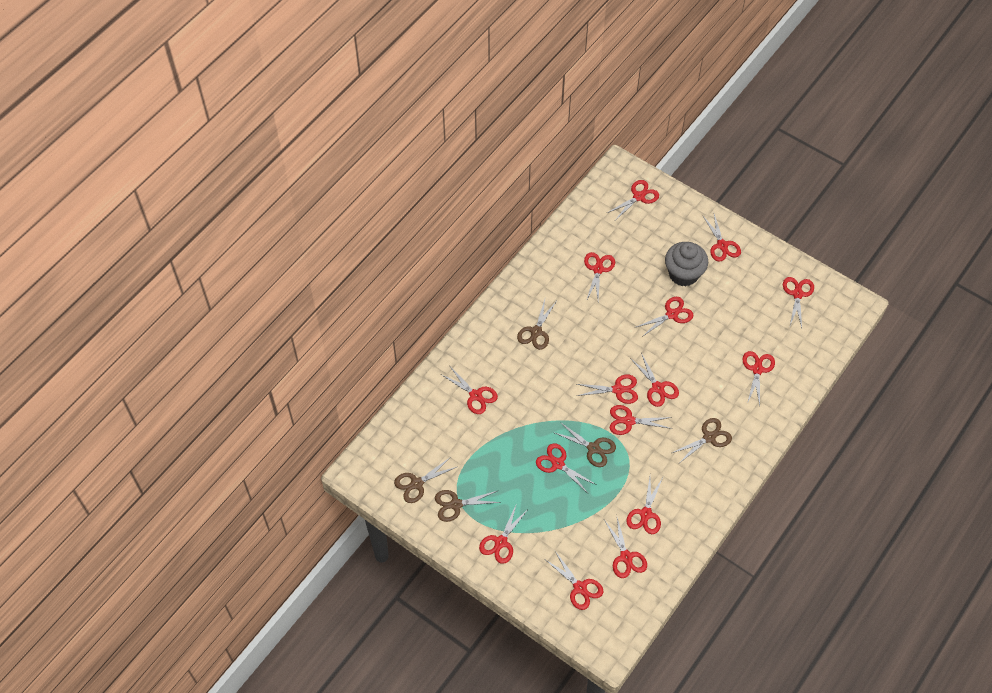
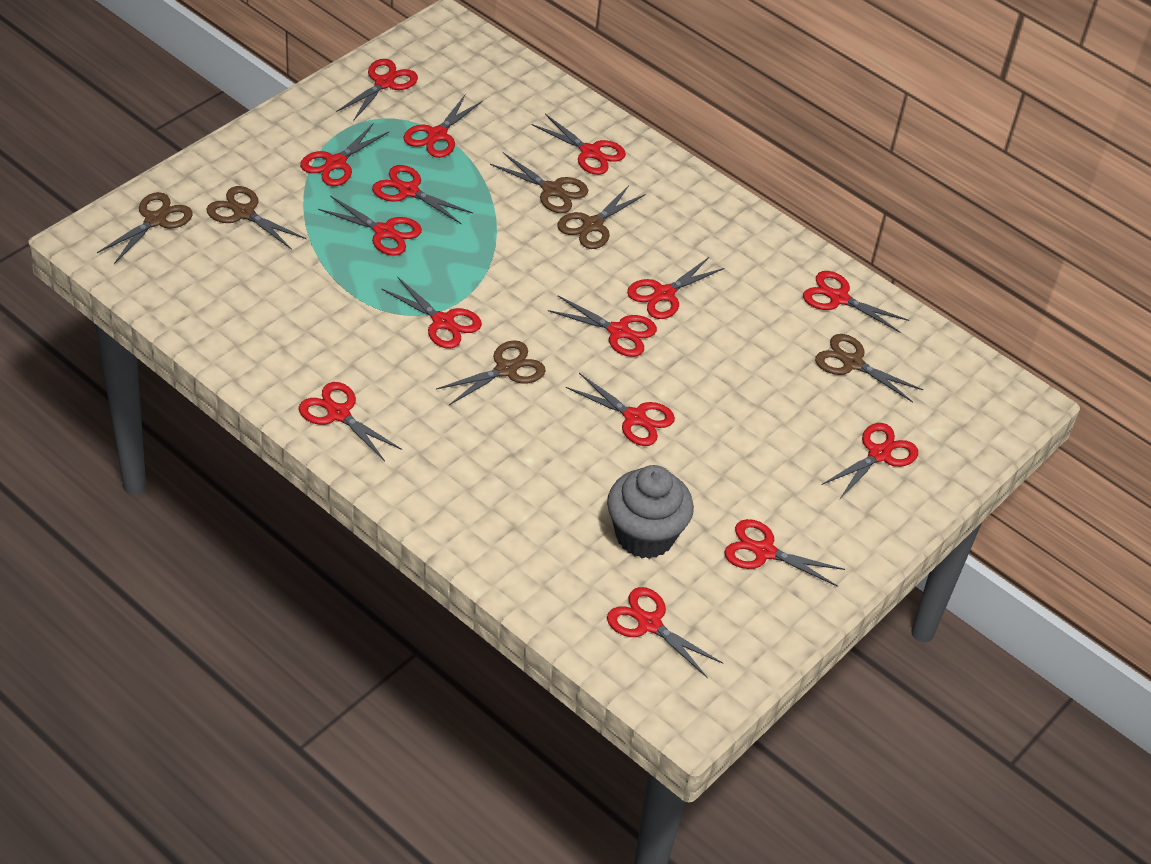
brown scissors: 5 -> 6

